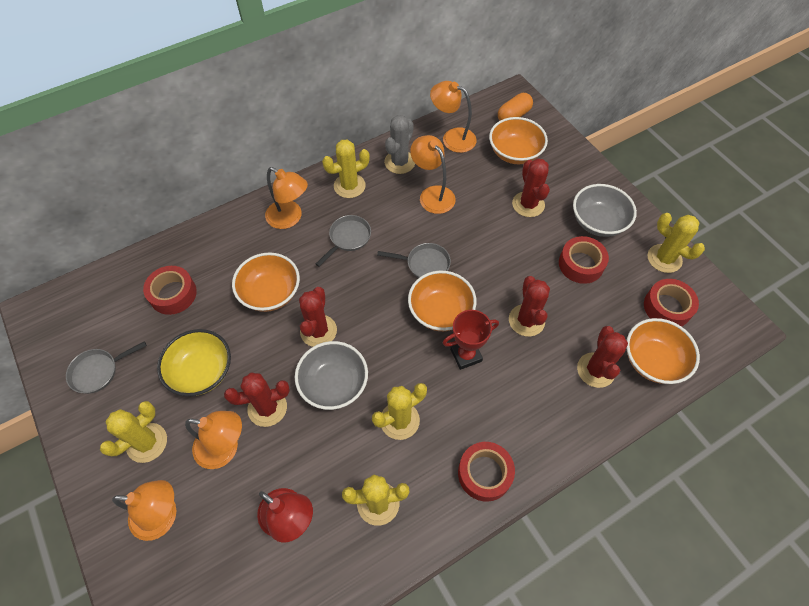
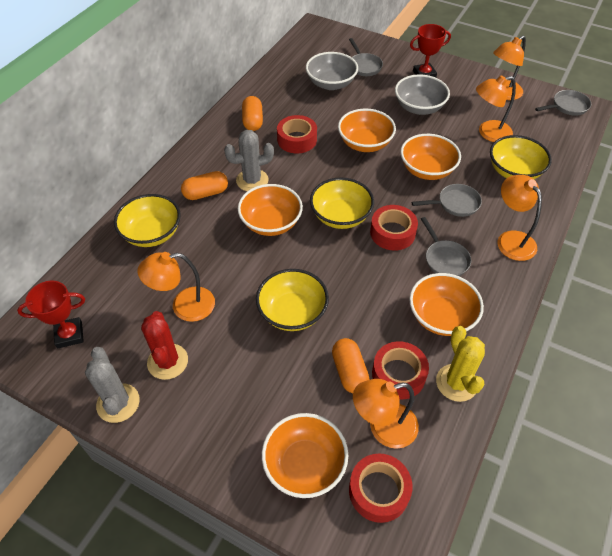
grey cactus: 1 -> 2
grey pan: 3 -> 4
orange bowl: 4 -> 5
orange capsule: 1 -> 3
red cactus: 5 -> 1
red lamp: 1 -> 0
red trophy: 1 -> 2
yellow bowl: 1 -> 4
yellow cactus: 5 -> 1

